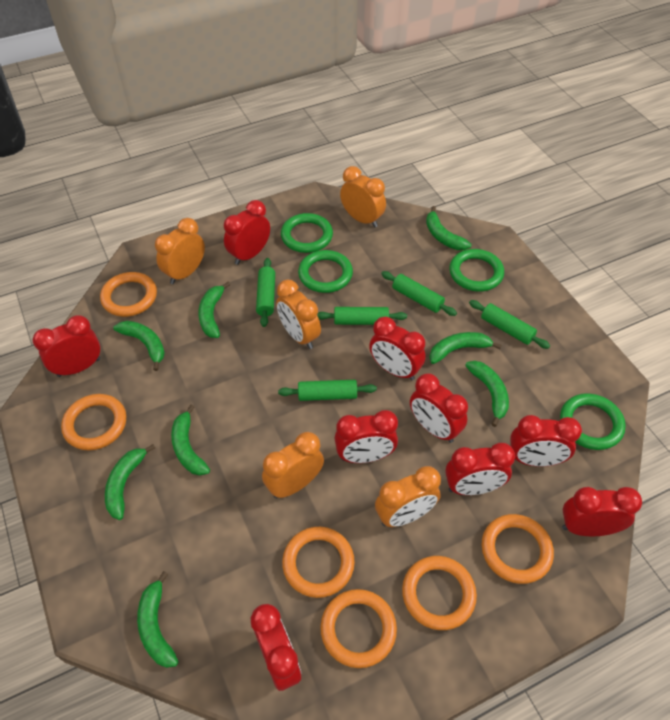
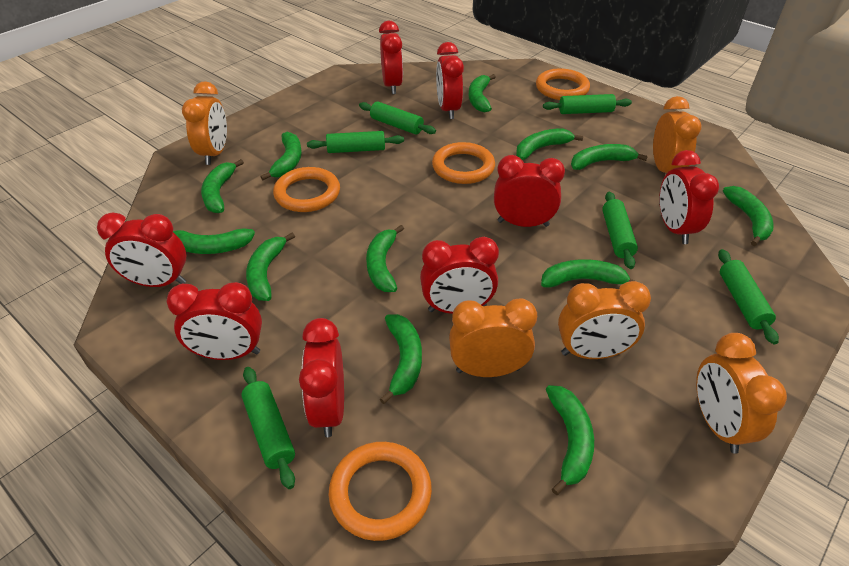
green banana: 8 -> 12
green ring: 4 -> 0
green rolling pin: 5 -> 6
orange ring: 6 -> 4
red clock: 9 -> 8

